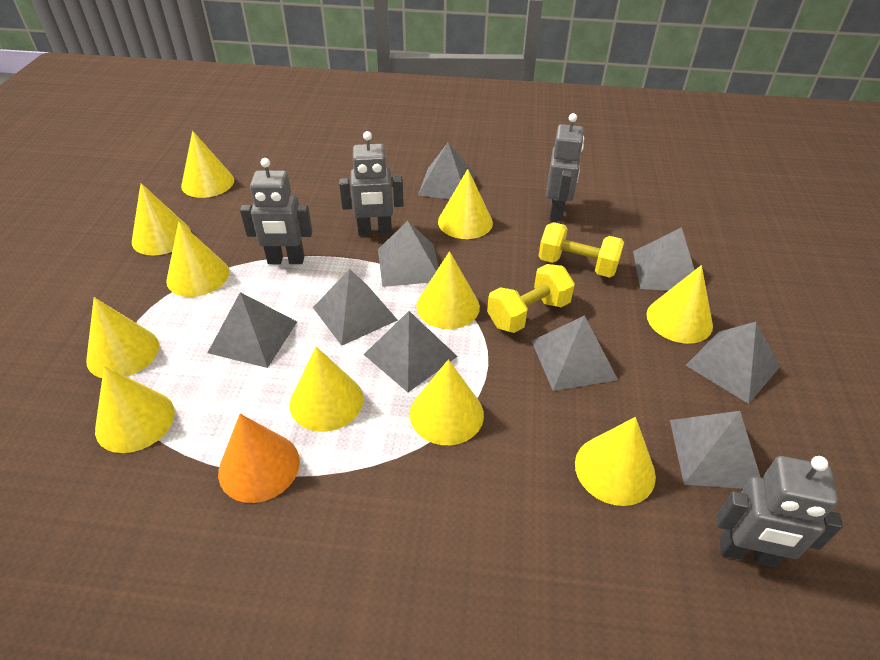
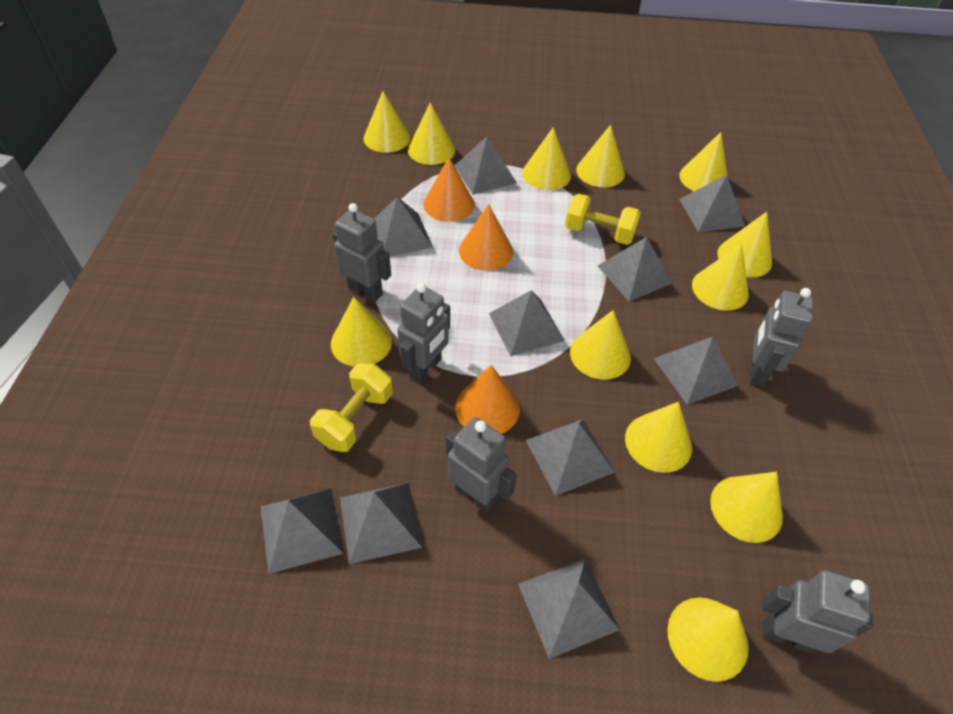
grey pyramid: 9 -> 10
grey robot: 4 -> 5
orange cone: 1 -> 3
yellow cone: 11 -> 12

